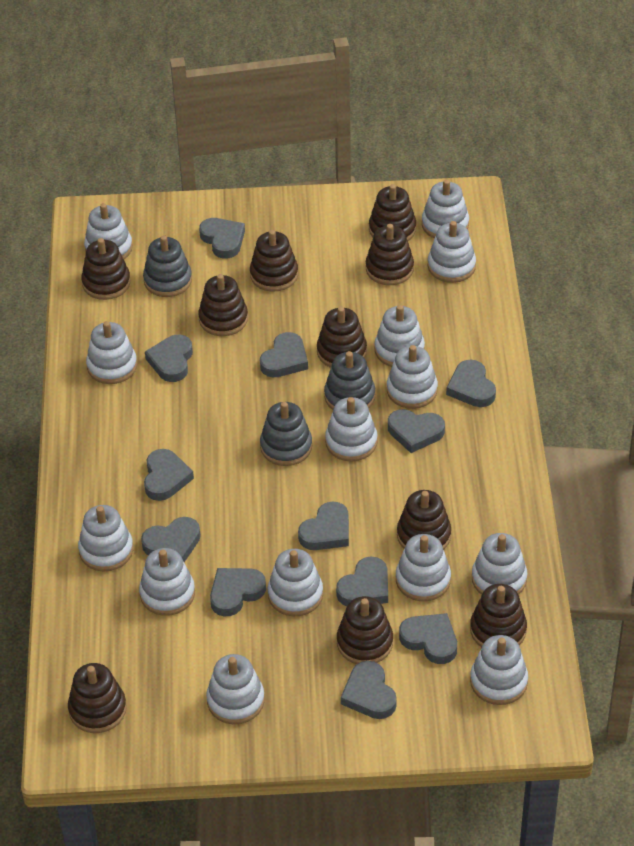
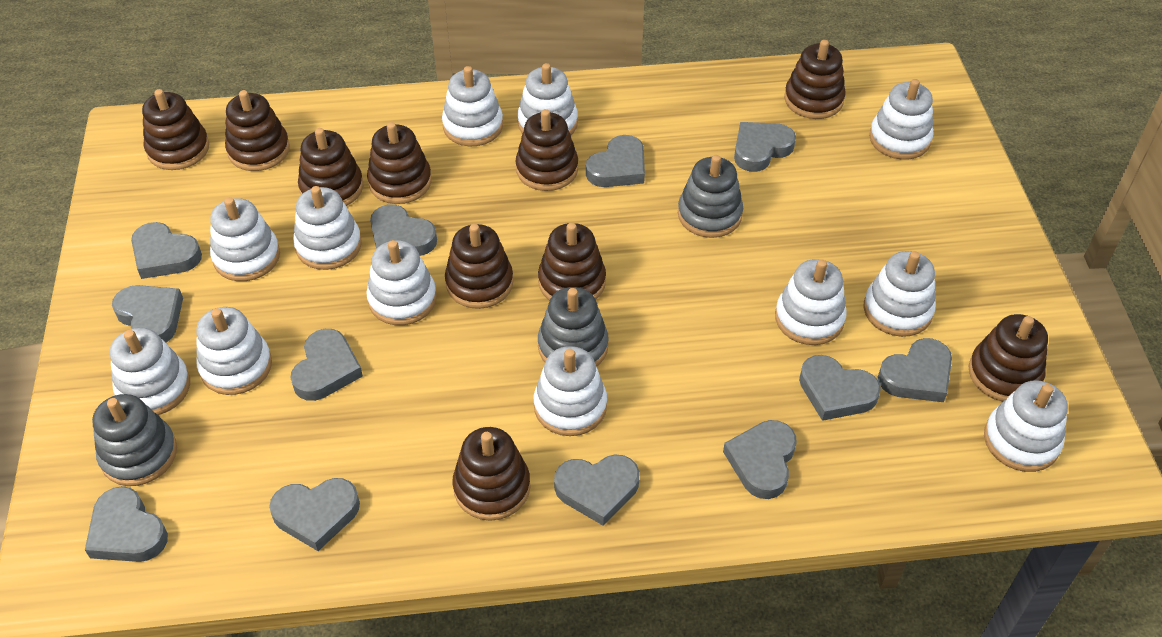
white stacking toy: 14 -> 12

